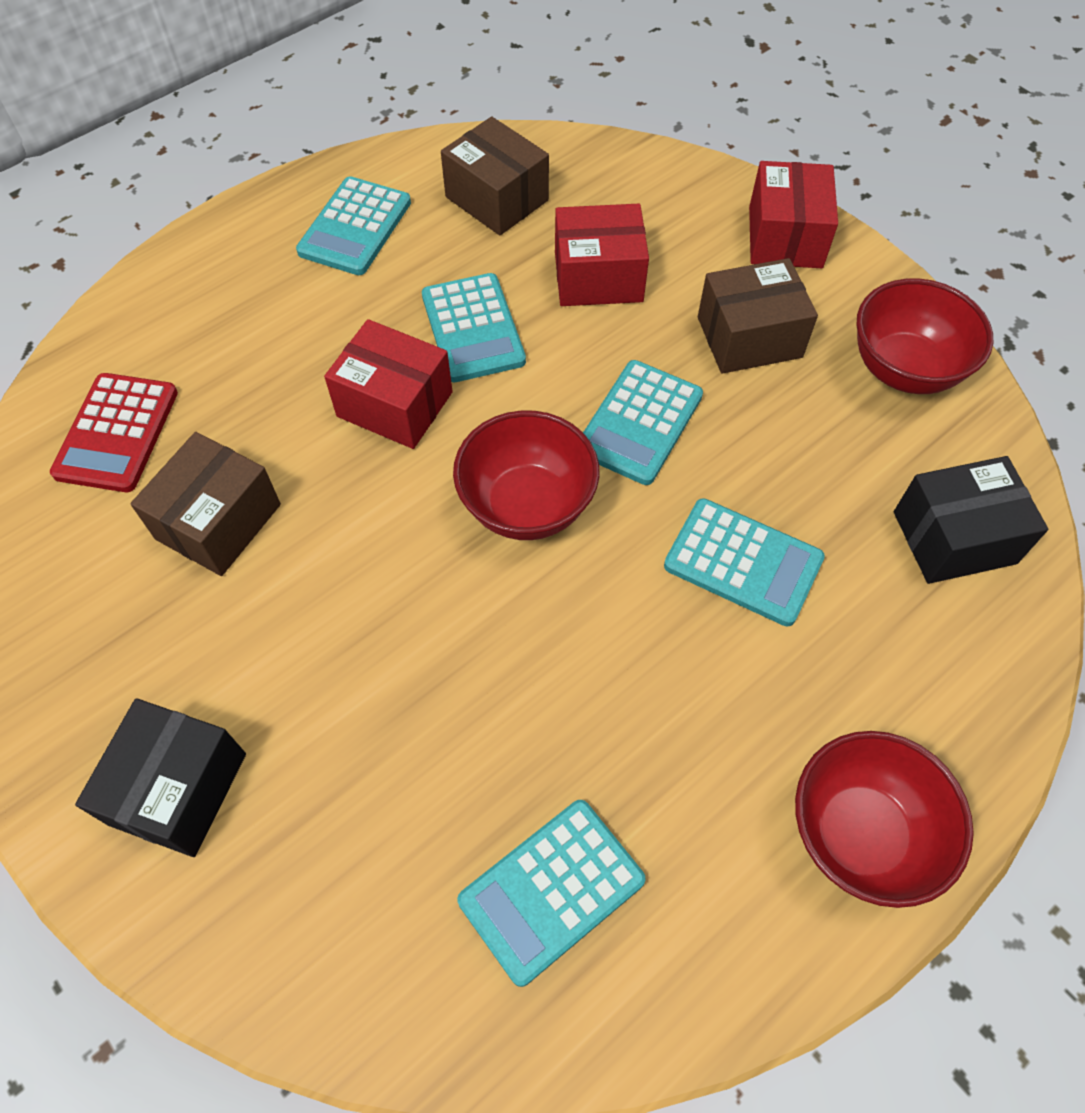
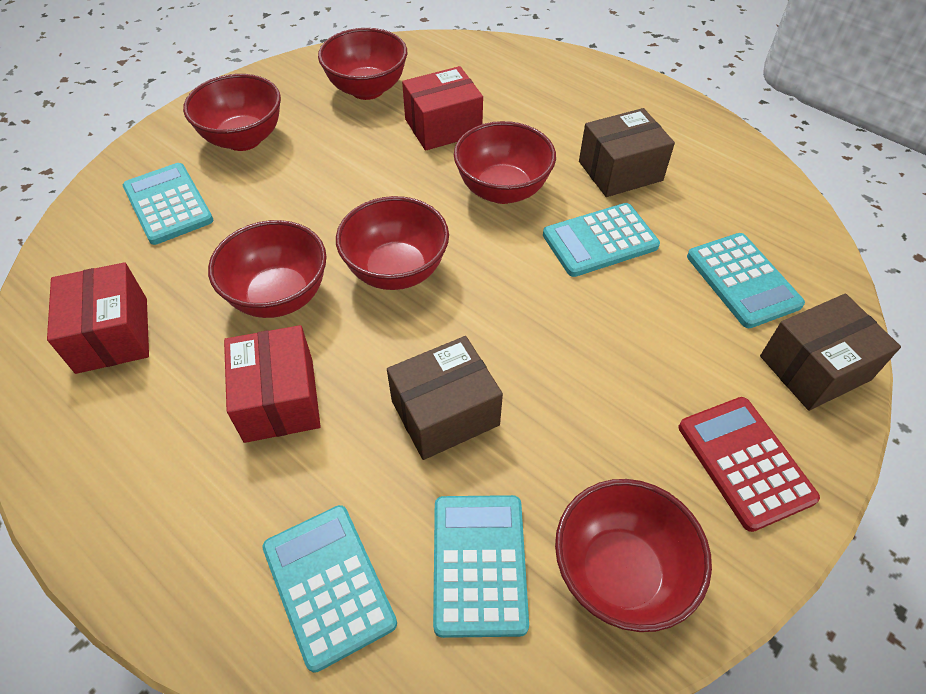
black box: 2 -> 0
red bowl: 3 -> 6

